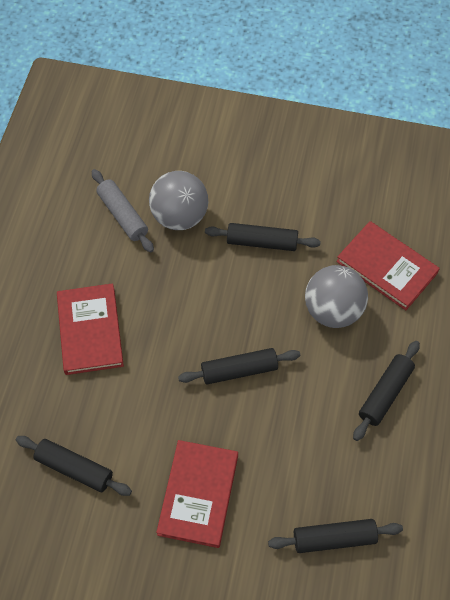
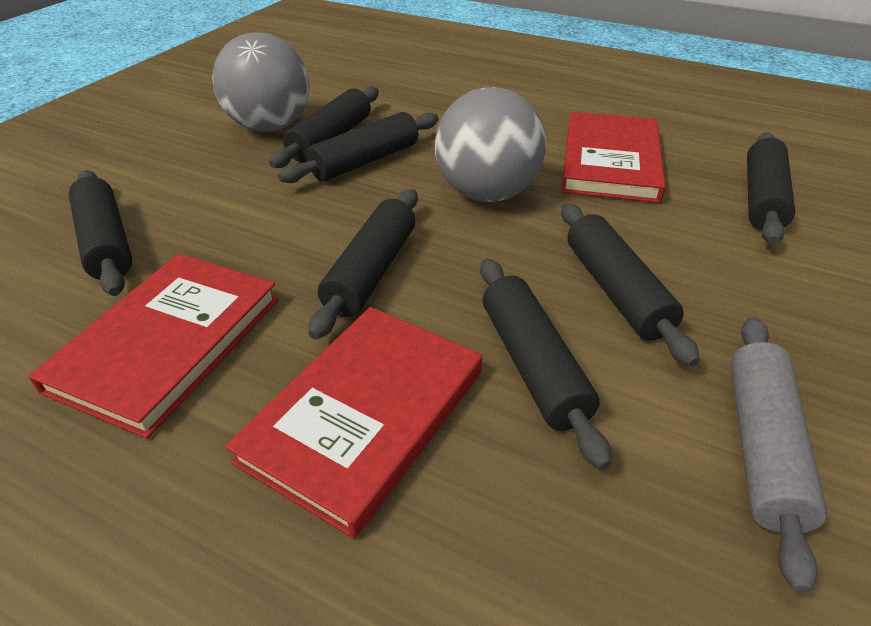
black rolling pin: 5 -> 7

